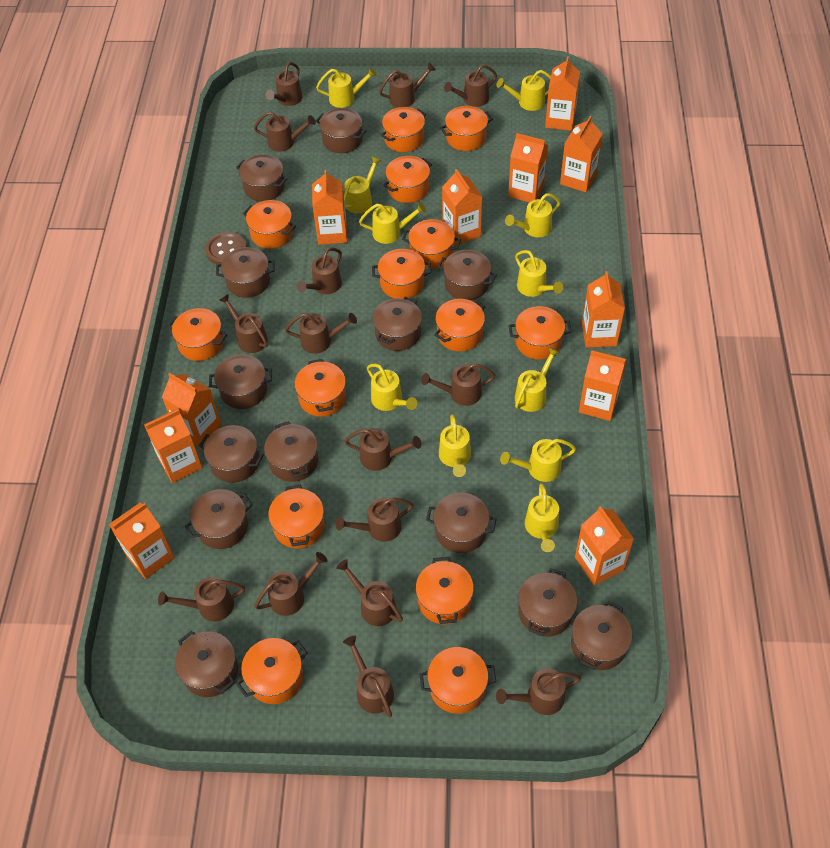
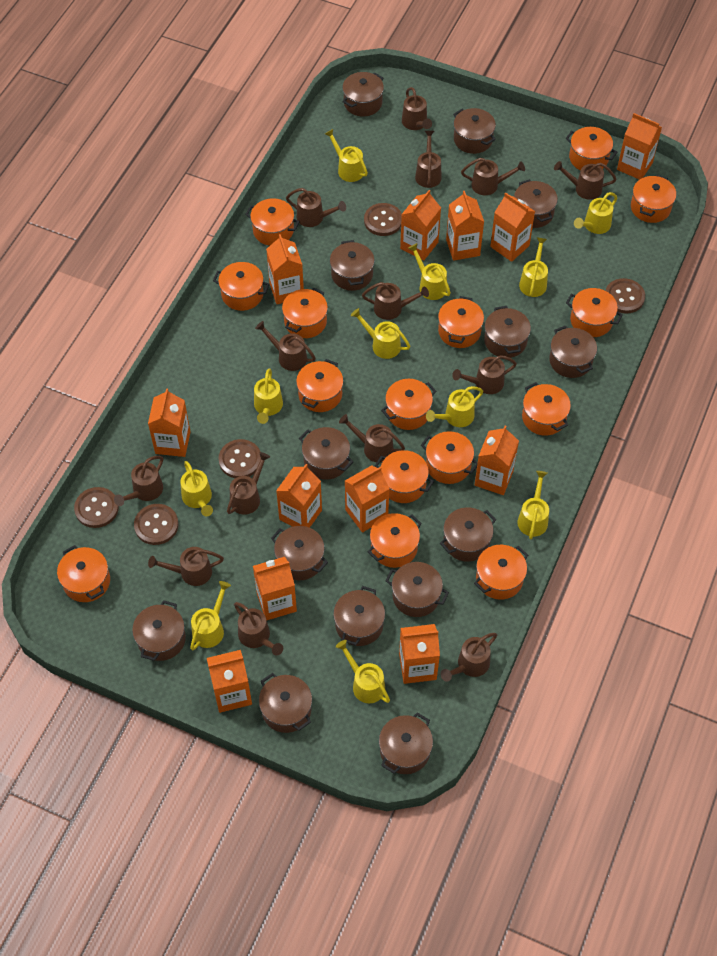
brown button: 1 -> 5
brown pot: 13 -> 14
brown watering can: 15 -> 14
orange carton: 11 -> 12
orange pot: 14 -> 15

